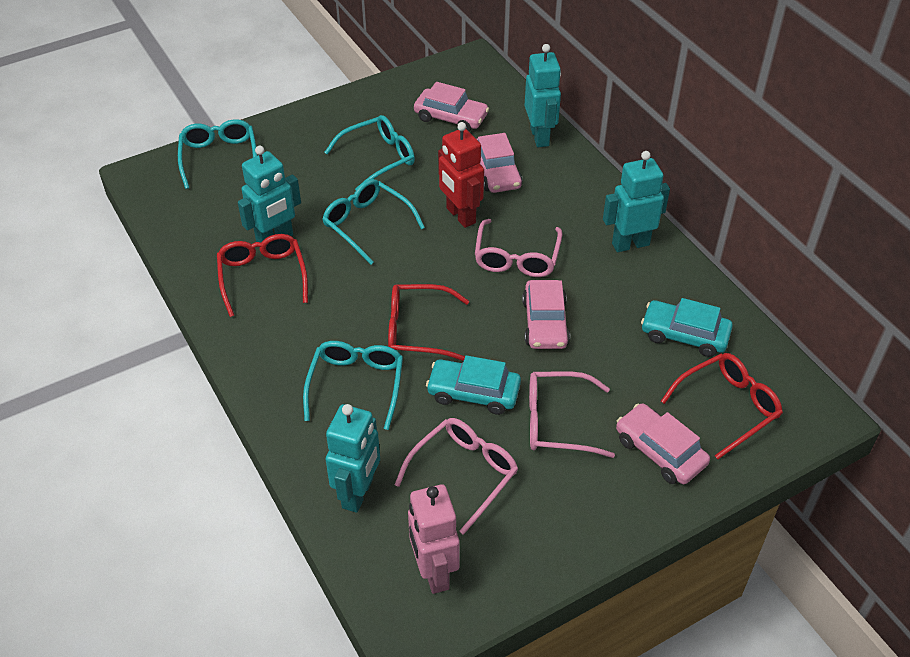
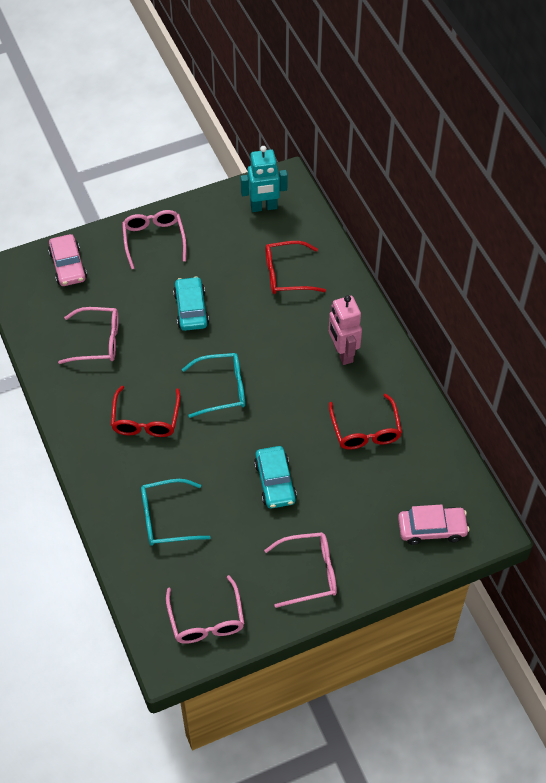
pink car: 4 -> 2
pink glasses: 3 -> 4
red robot: 1 -> 0
turquoise glasses: 4 -> 2
turquoise robot: 4 -> 1

